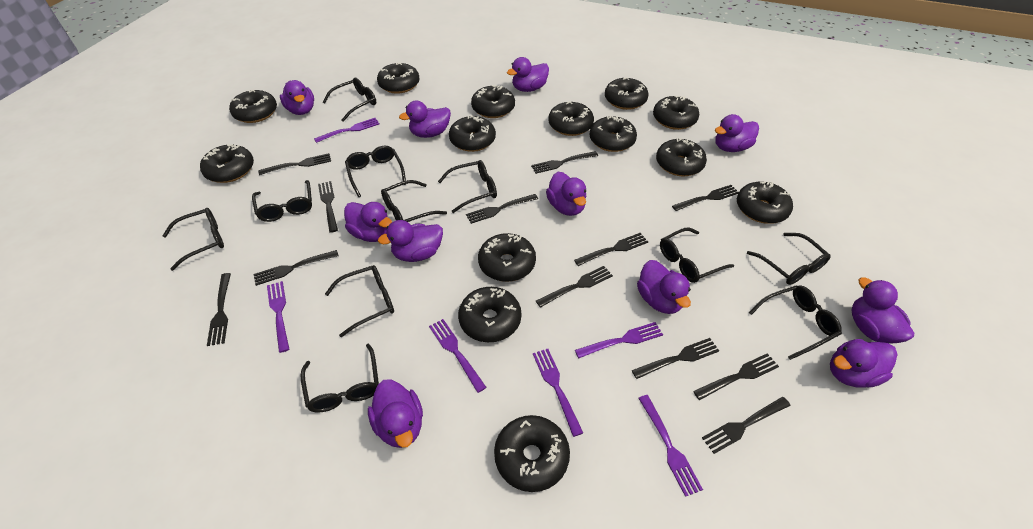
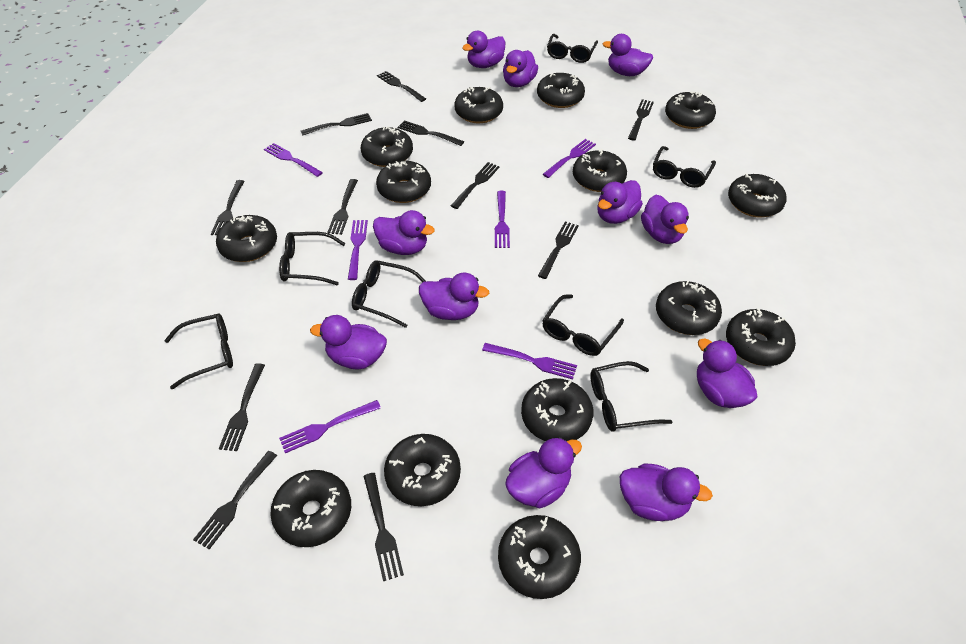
black fork: 12 -> 11
black glasses: 11 -> 7

